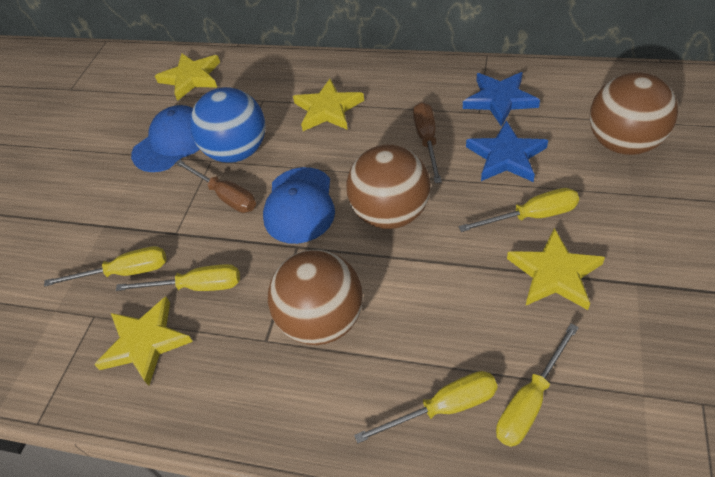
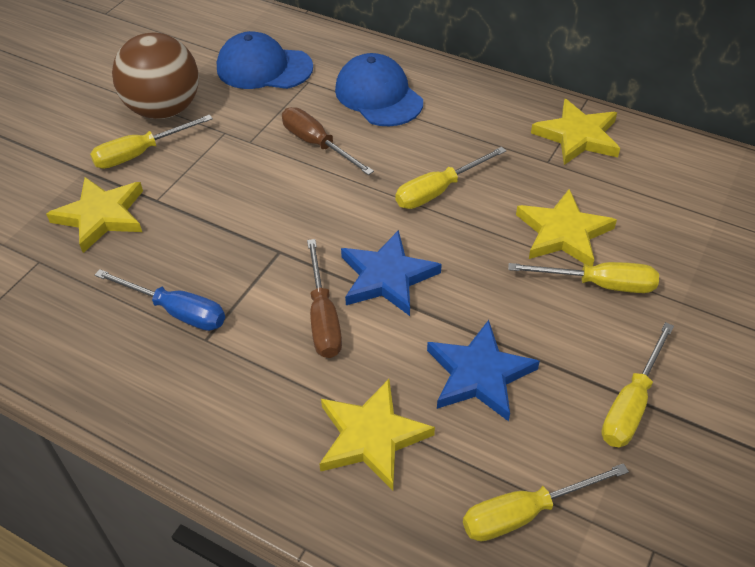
blue ball: 1 -> 0
blue screwdriver: 0 -> 1
brown ball: 3 -> 1

